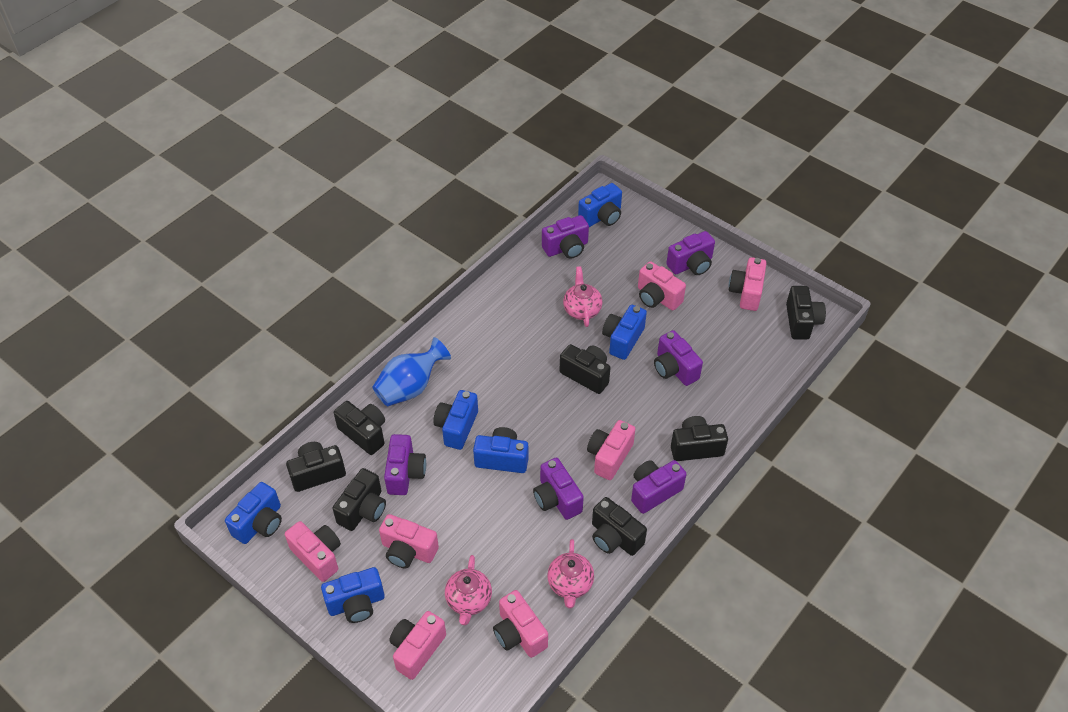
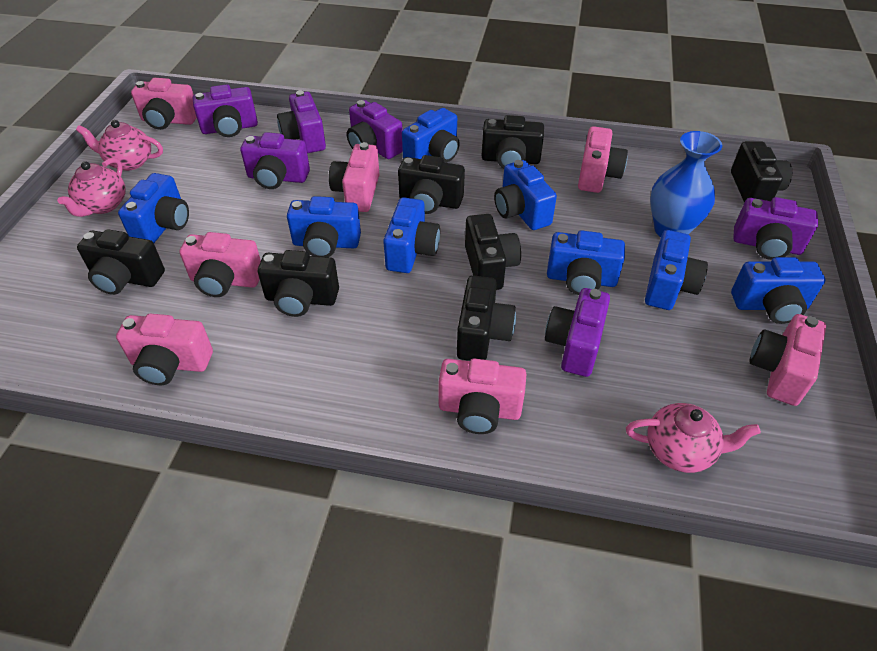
blue camera: 6 -> 8

